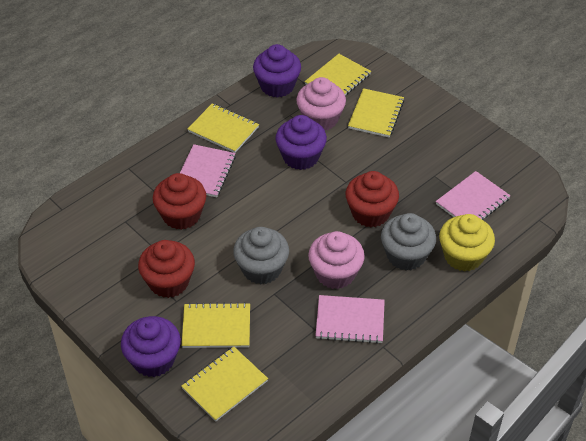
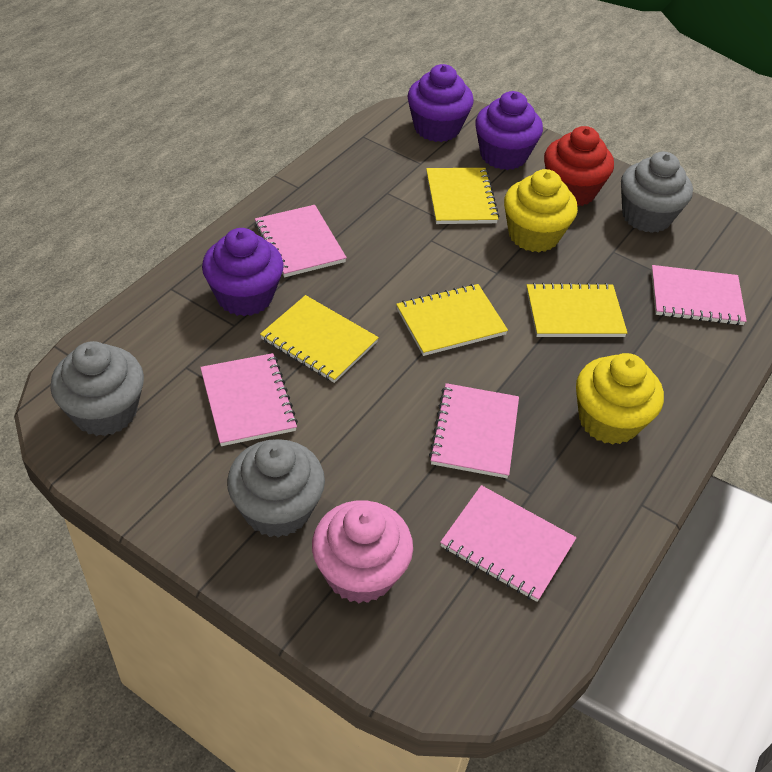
grey cupcake: 2 -> 3
pink cupcake: 2 -> 1
pink notebook: 3 -> 5
red cupcake: 3 -> 1
yellow cupcake: 1 -> 2
yellow notebook: 5 -> 4

